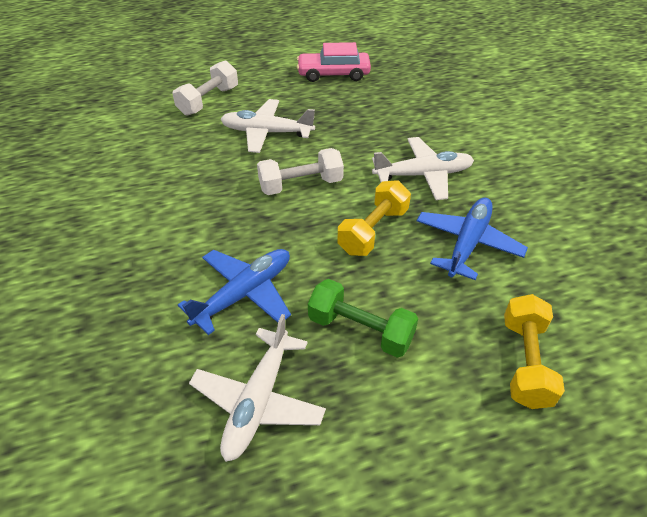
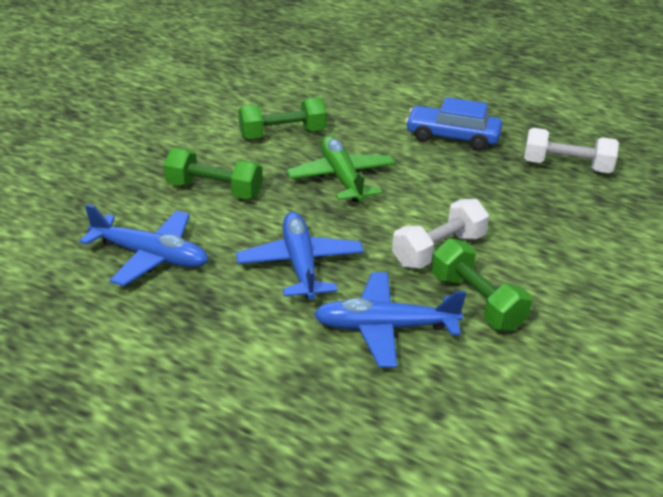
blue car: 0 -> 1
blue plane: 2 -> 3
green dumbbell: 1 -> 3
green plane: 0 -> 1
pink car: 1 -> 0
white plane: 3 -> 0
yellow dumbbell: 2 -> 0

